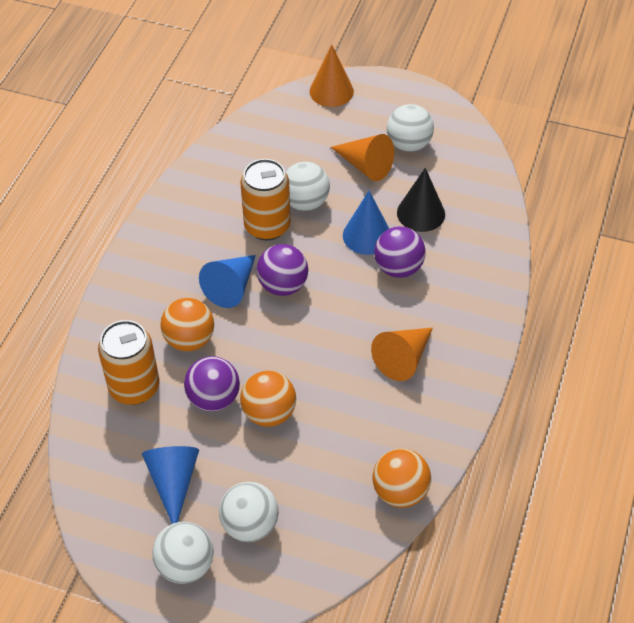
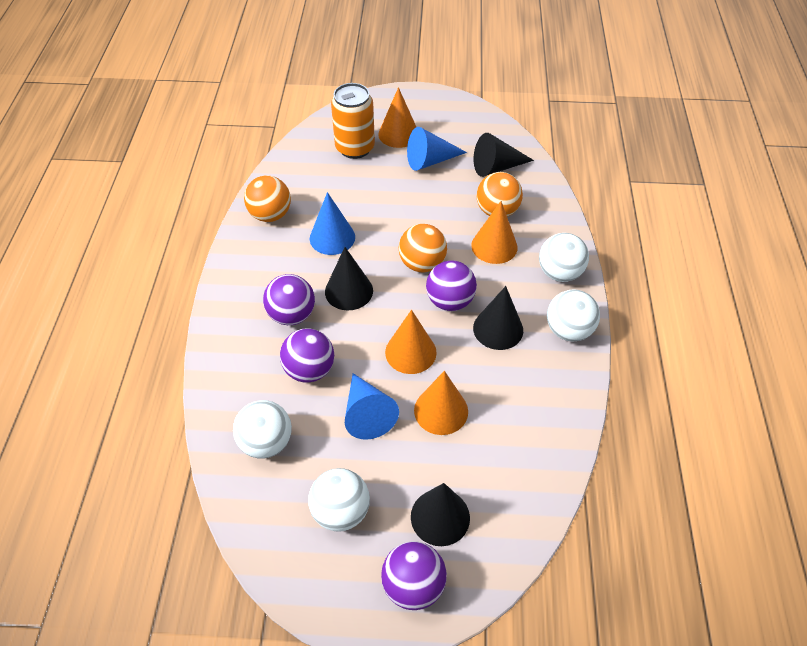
black cone: 1 -> 4
orange can: 2 -> 1
orange cone: 3 -> 4
purple ball: 3 -> 4

